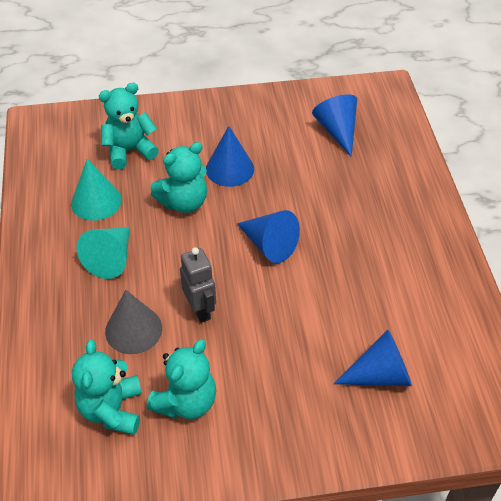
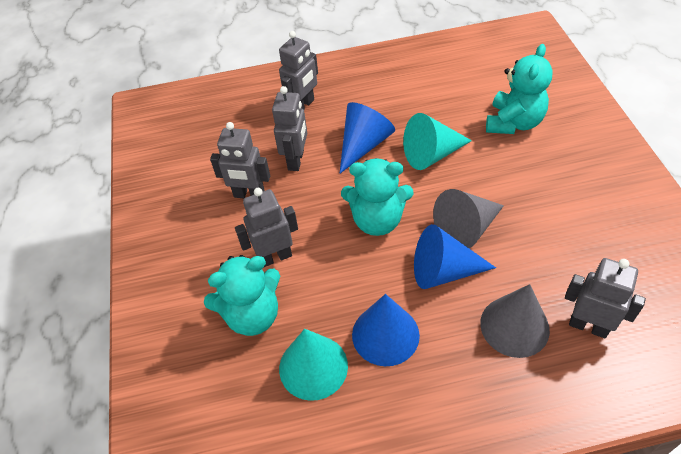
blue cone: 4 -> 3
grey cone: 1 -> 2
grey robot: 1 -> 5
turquoise teddy bear: 4 -> 3

